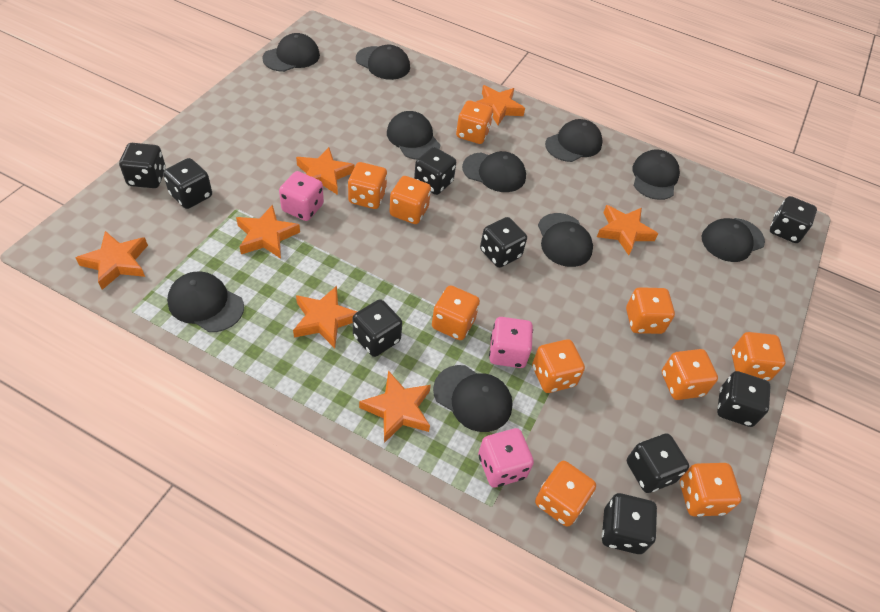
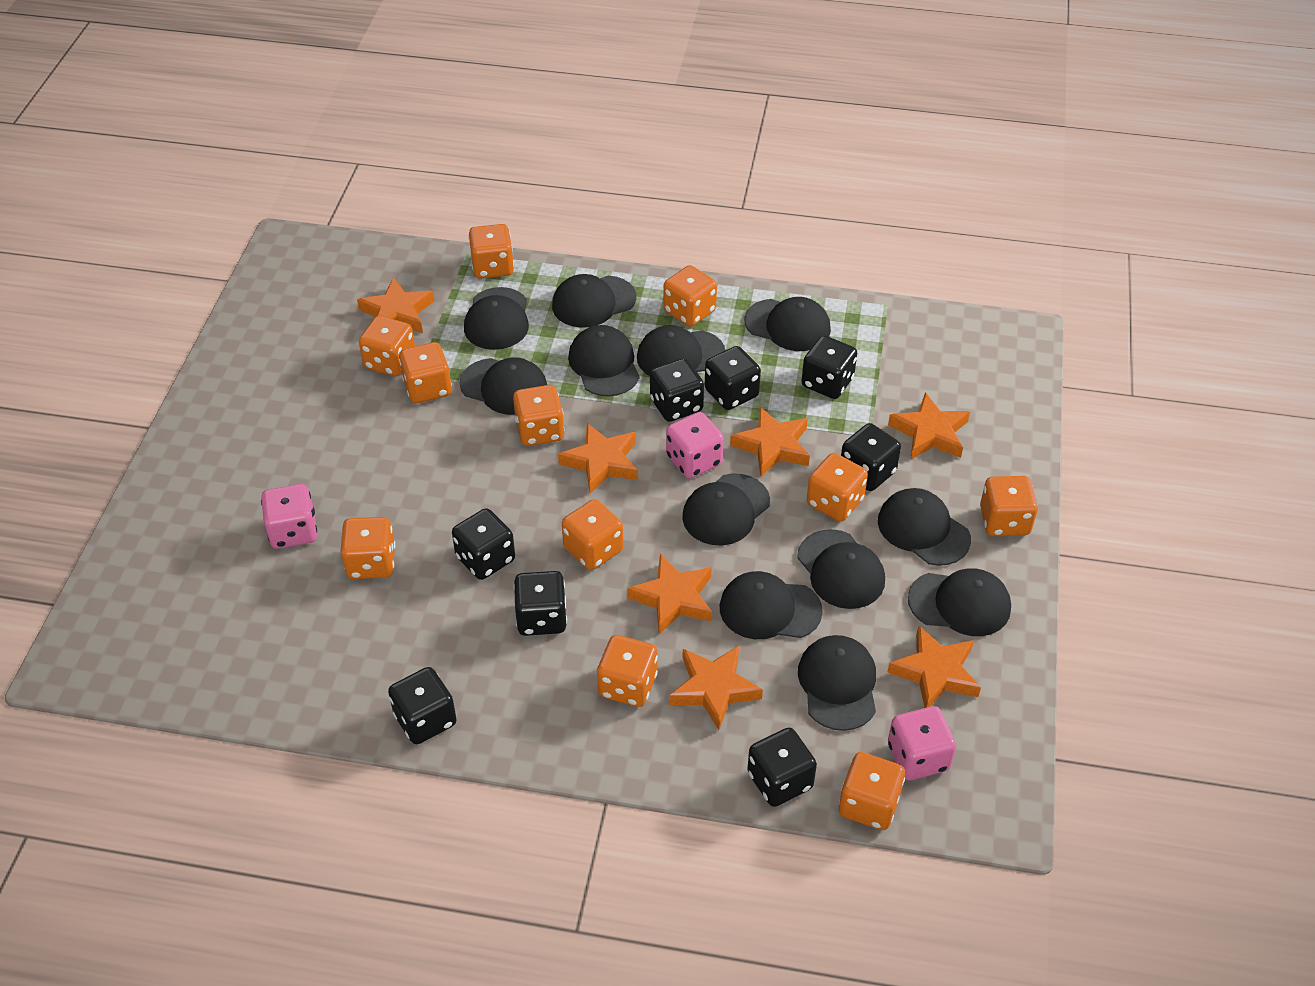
black cap: 10 -> 12
black dice: 9 -> 8
orange dice: 10 -> 11

